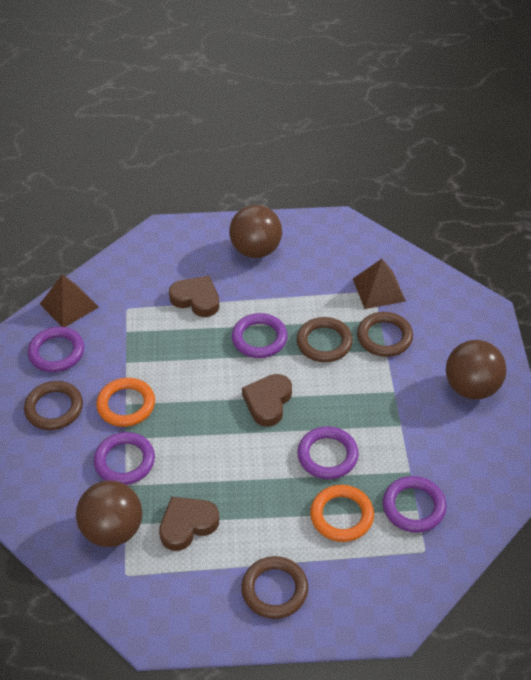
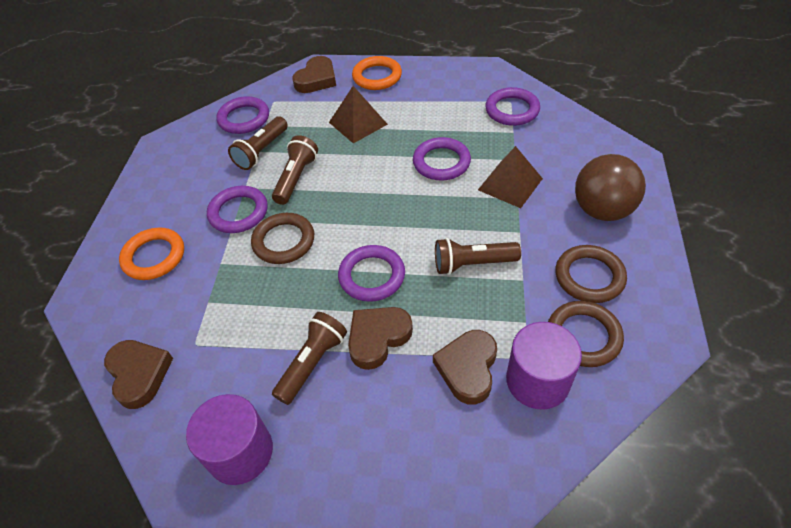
brown ball: 3 -> 1
brown flashlight: 0 -> 4
brown heart: 3 -> 4
brown ring: 4 -> 3
purple cylinder: 0 -> 2

